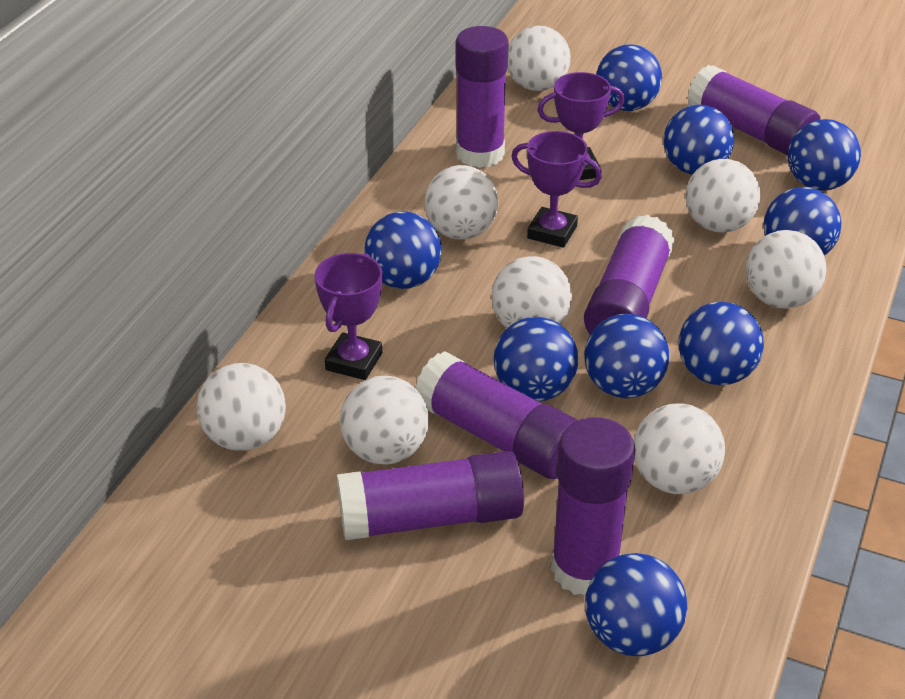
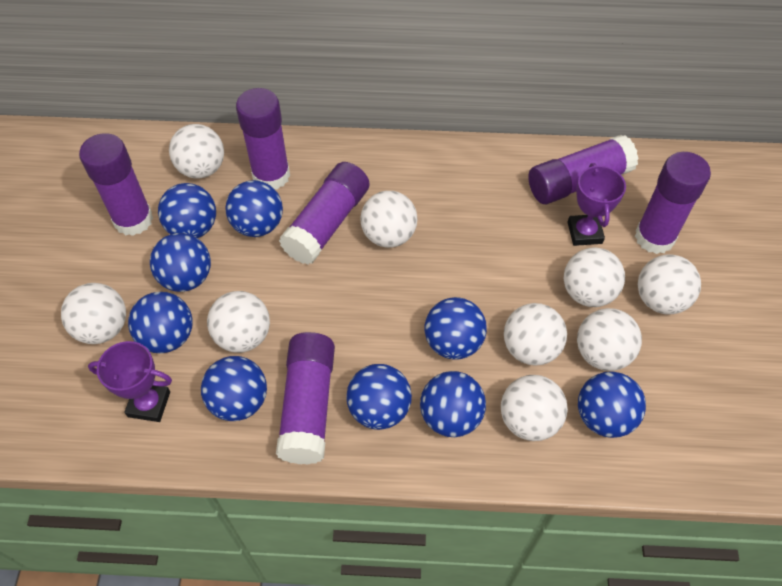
purple trophy: 3 -> 2
white ball: 8 -> 9

